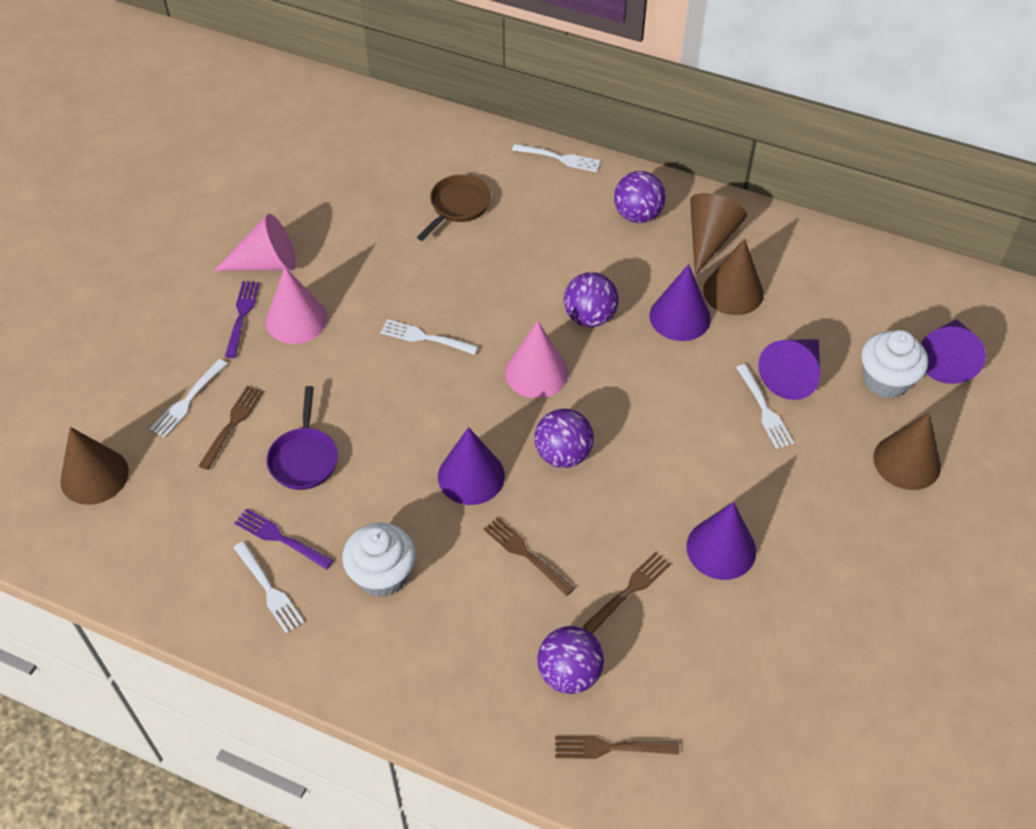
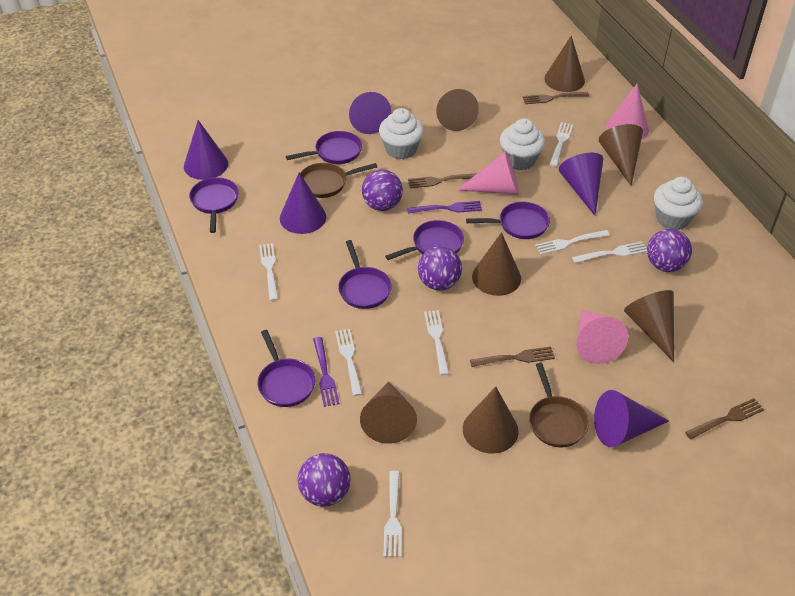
brown cone: 4 -> 7
brown pan: 1 -> 2
purple pan: 1 -> 6
white cupcake: 2 -> 3
white fork: 5 -> 7

